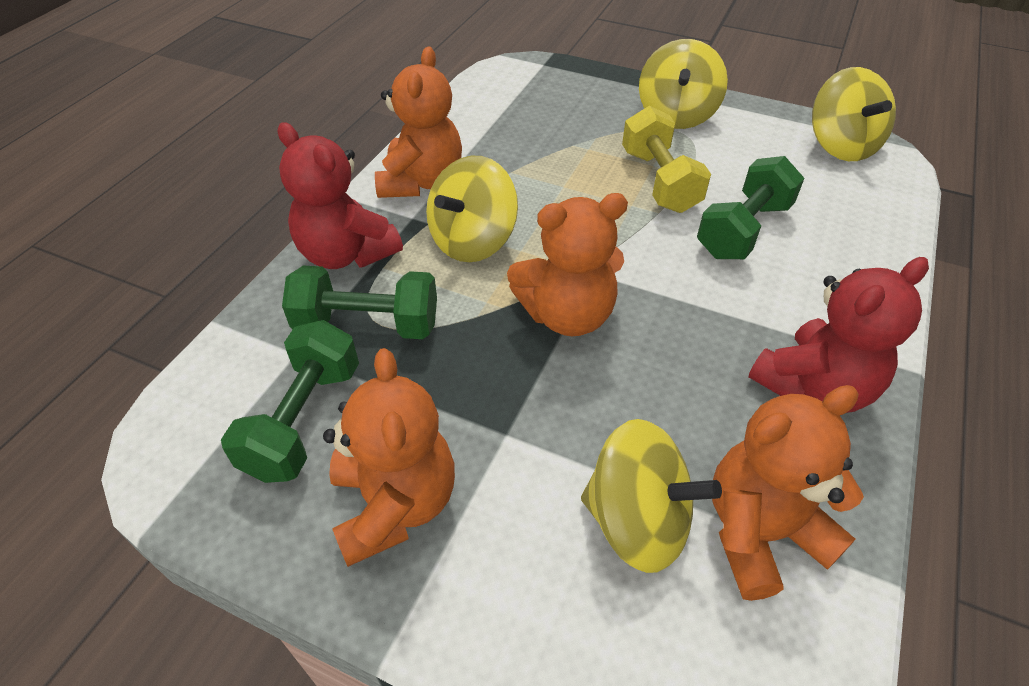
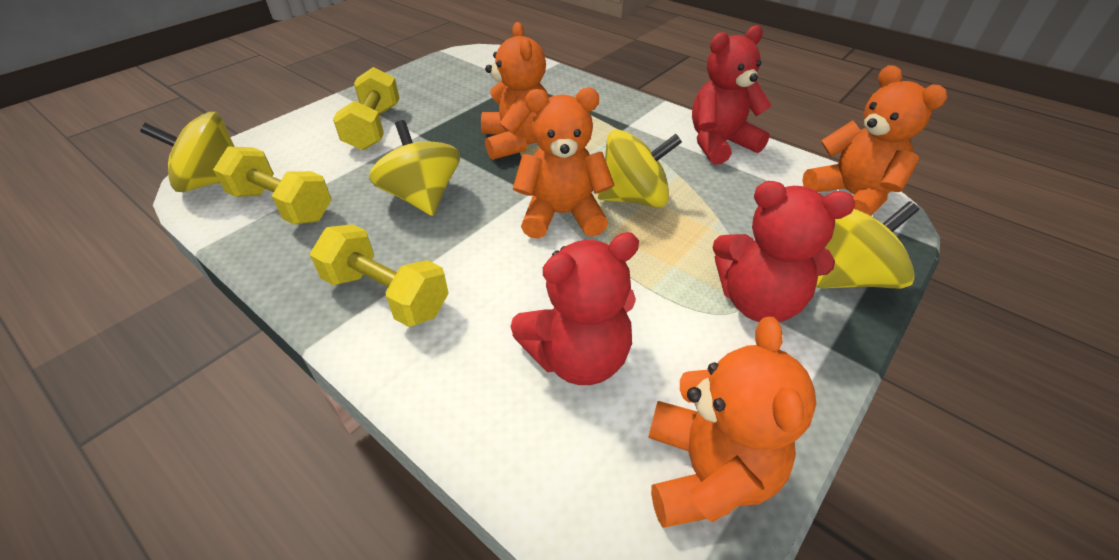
green dumbbell: 3 -> 0
red teddy bear: 2 -> 3
yellow dumbbell: 1 -> 3

